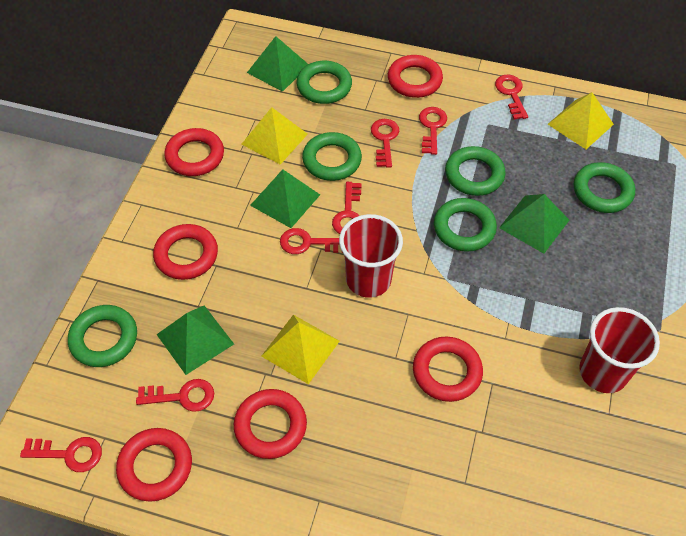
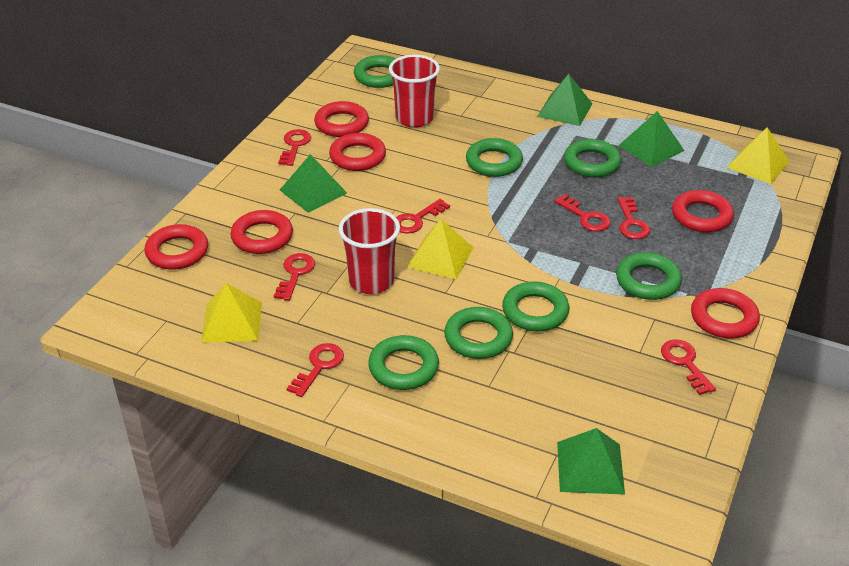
green ring: 6 -> 7

